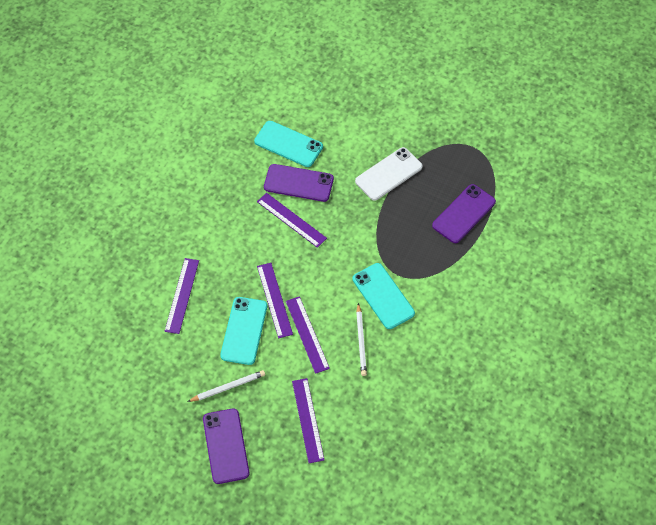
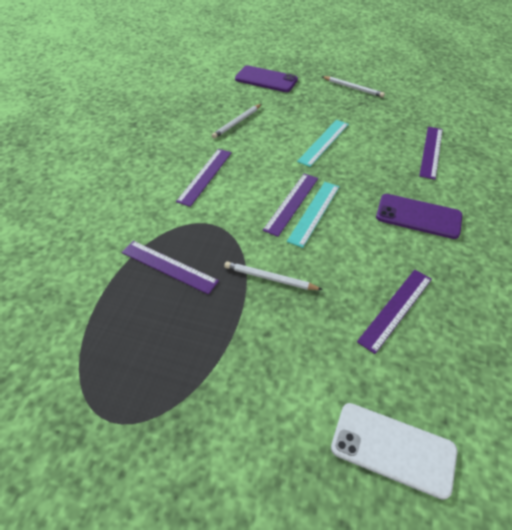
purple phone: 3 -> 2
turquoise phone: 3 -> 0
turquoise ruler: 0 -> 2
white pencil: 2 -> 3

